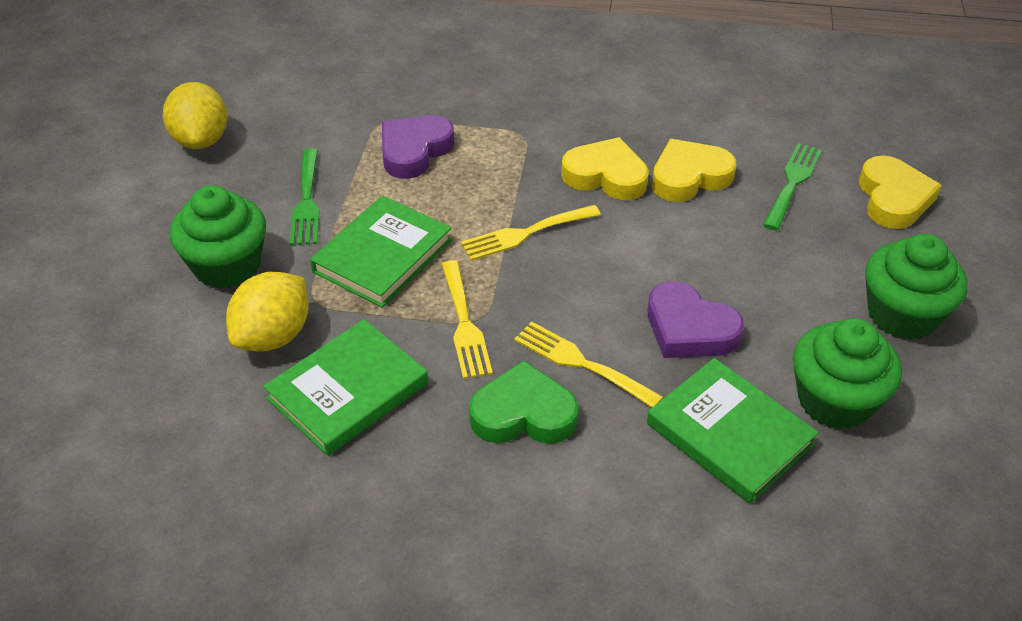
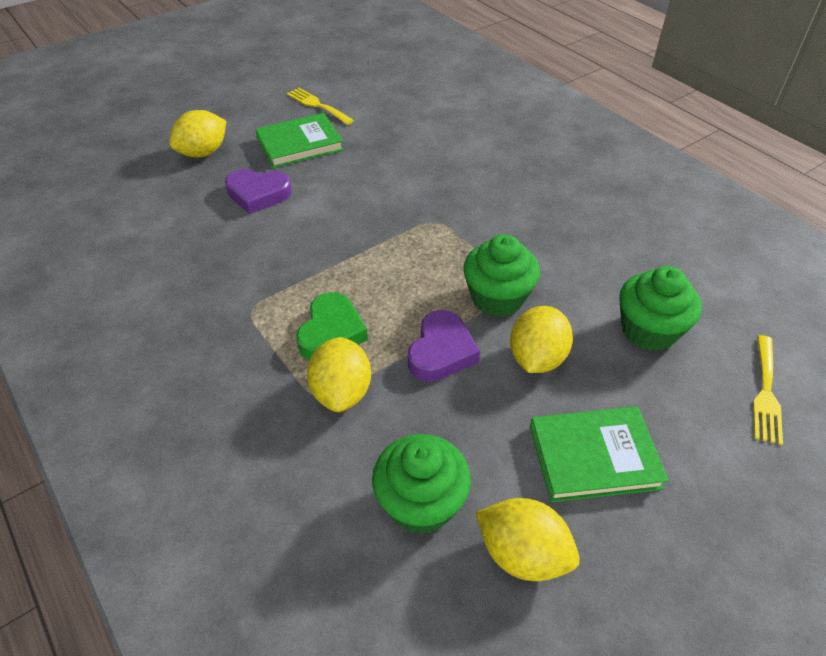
green book: 3 -> 2
green fork: 2 -> 0
yellow fork: 3 -> 2
yellow heart: 3 -> 0
yellow lemon: 2 -> 4

